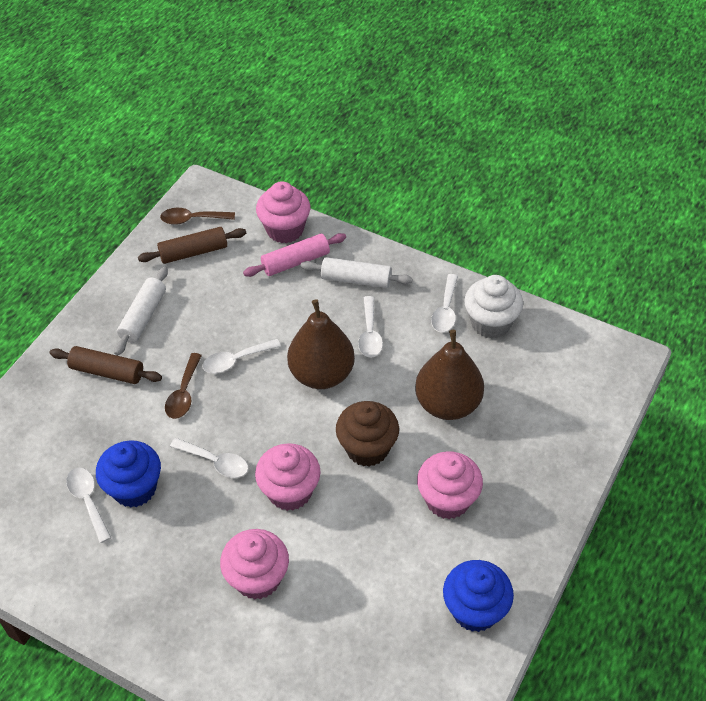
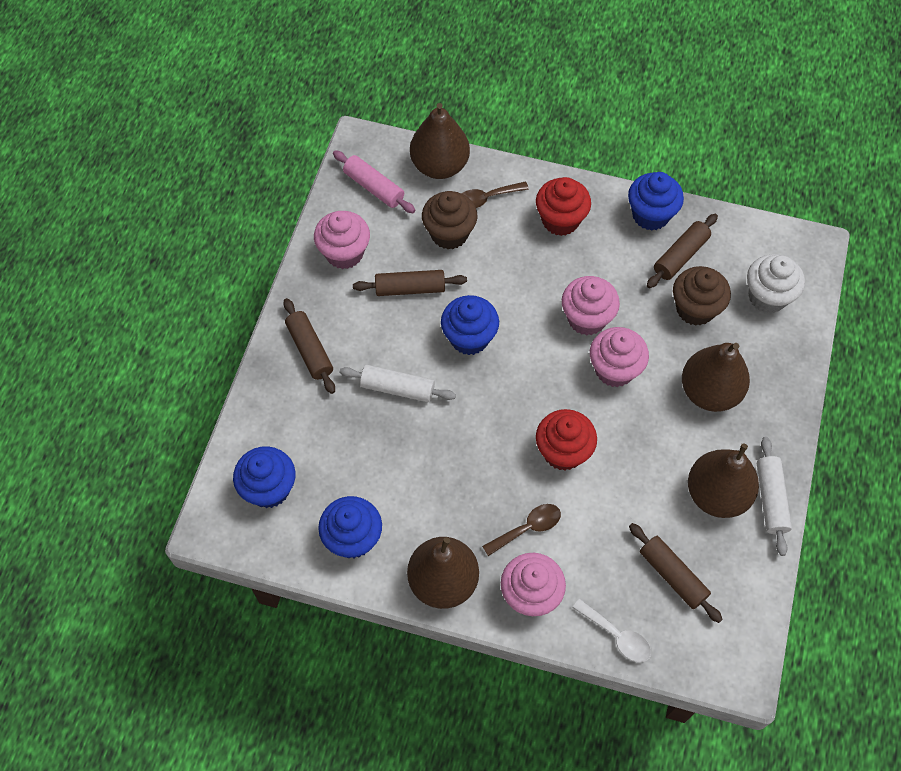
blue cupcake: 2 -> 4
brown cupcake: 1 -> 2
brown pear: 2 -> 4
brown rolling pin: 2 -> 4
red cupcake: 0 -> 2
white spoon: 5 -> 1

